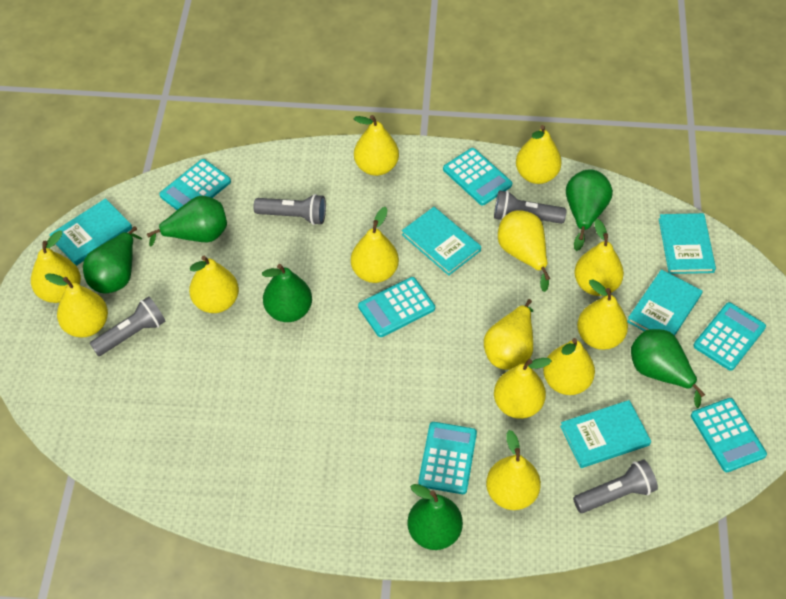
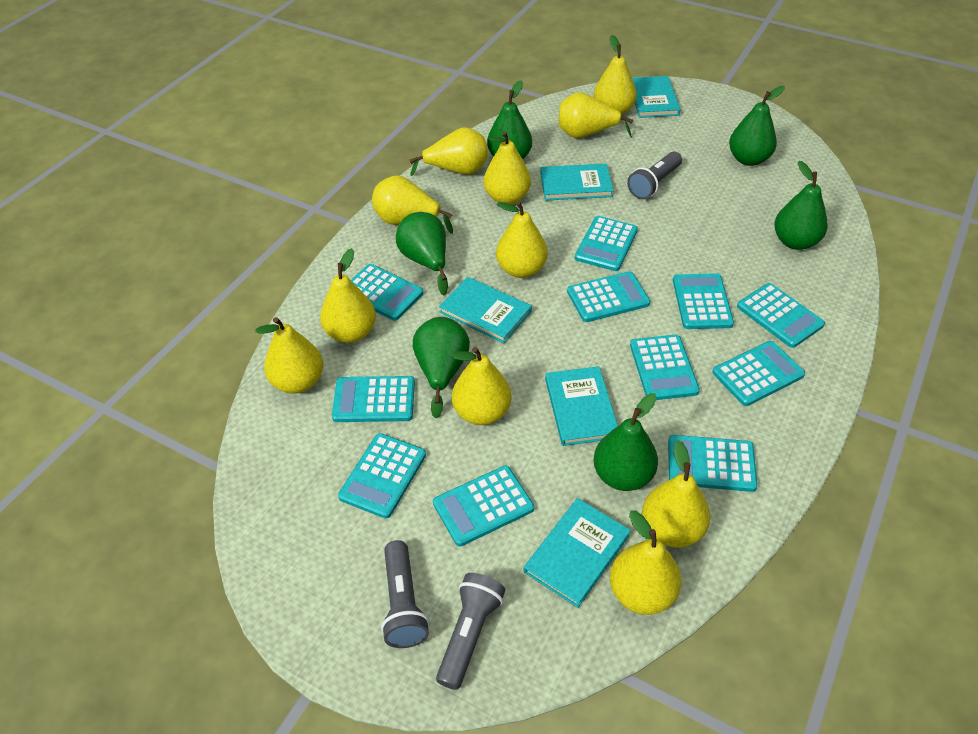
grey flashlight: 4 -> 3
turquoise calculator: 6 -> 11
yellow pear: 13 -> 11

